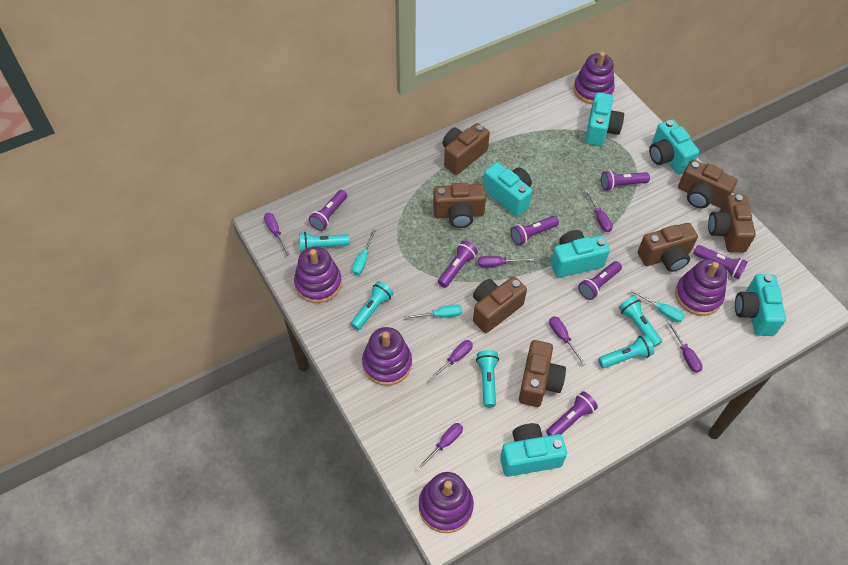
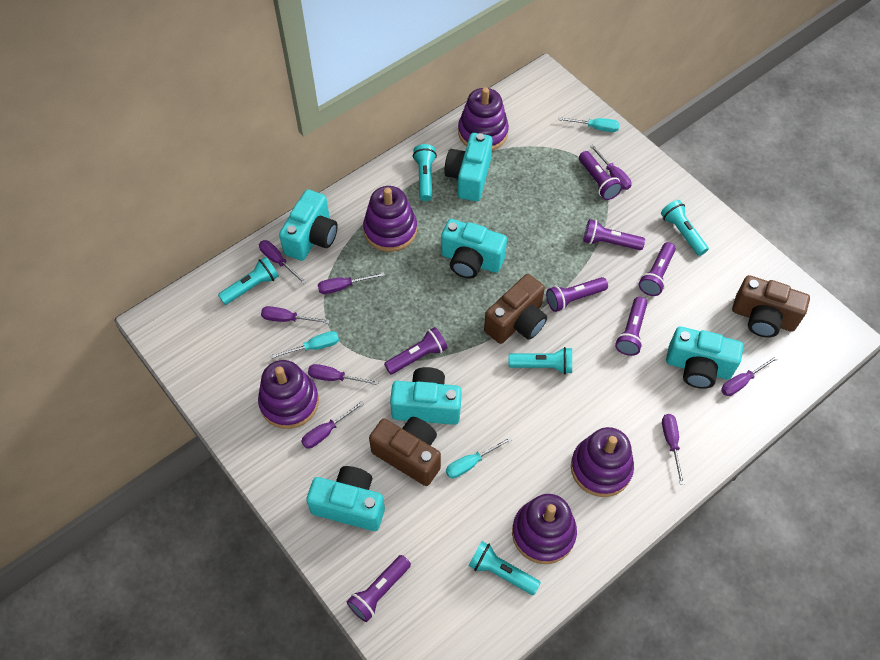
brown camera: 7 -> 3
purple screwdriver: 7 -> 8

